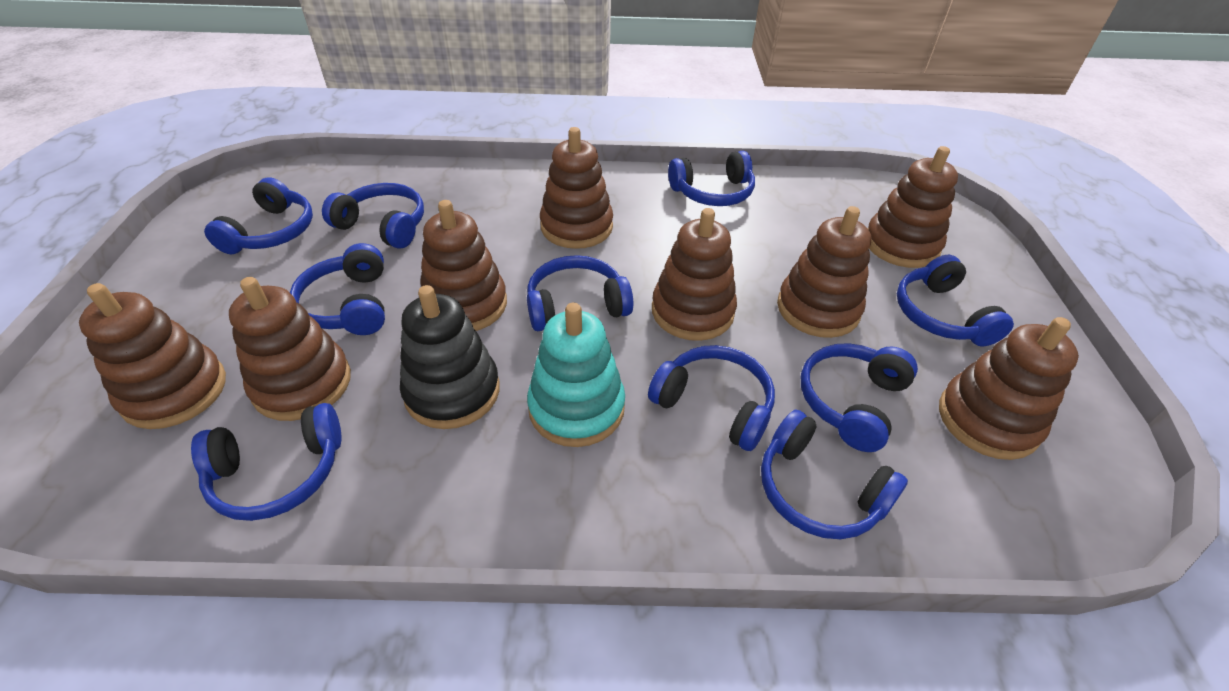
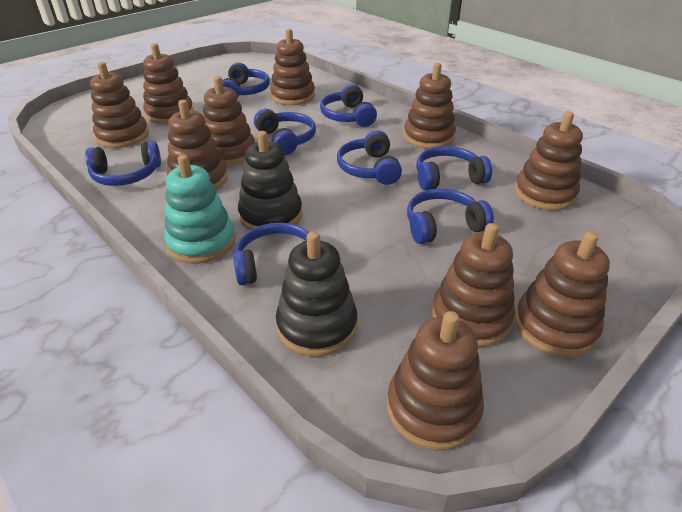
black stacking toy: 1 -> 2
blue headphones: 10 -> 8
brown stacking toy: 8 -> 10

